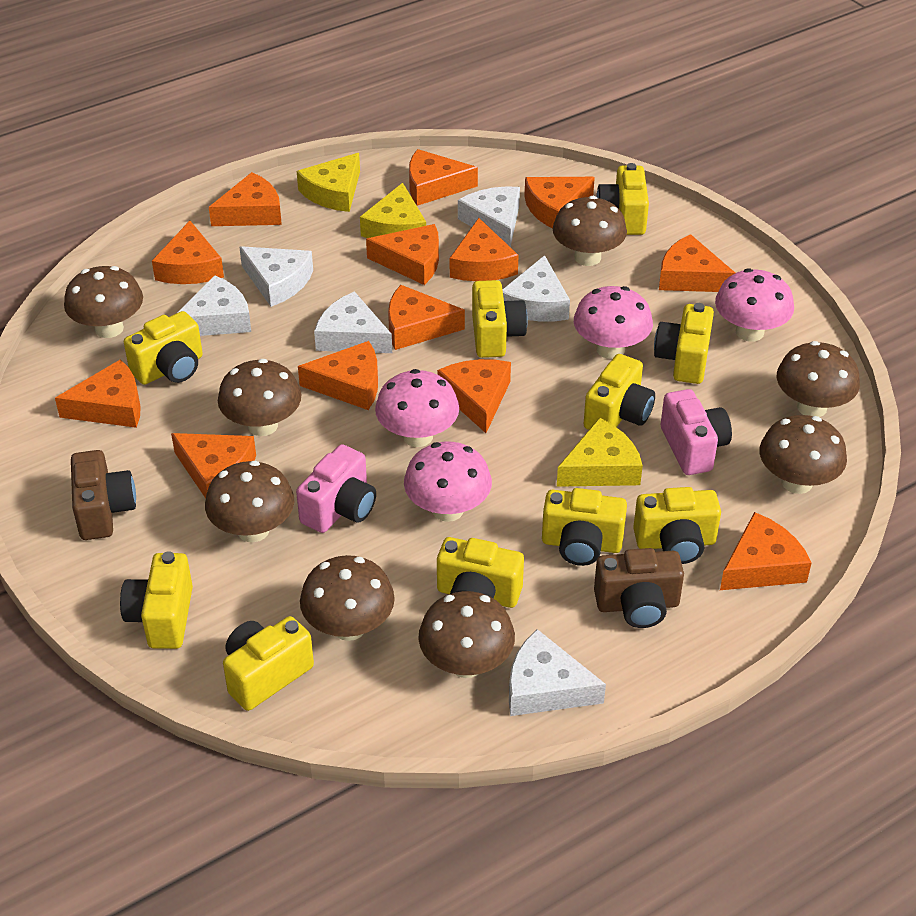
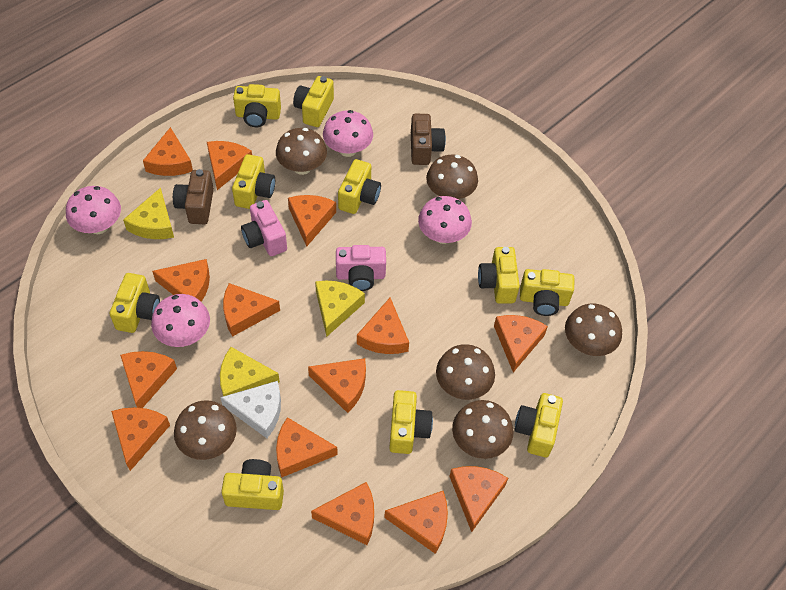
brown mushroom: 8 -> 6
orange cheese: 13 -> 14
white cheese: 6 -> 1

